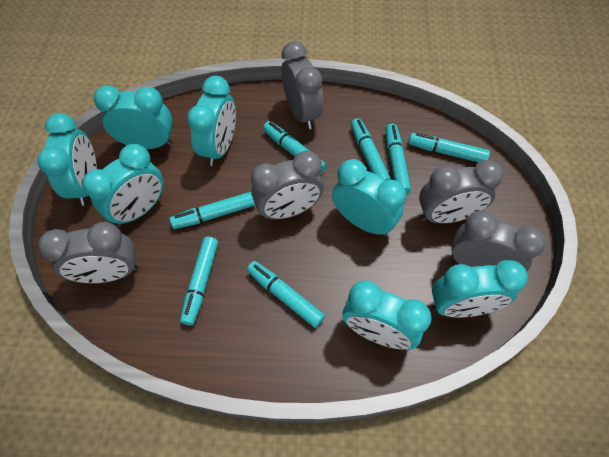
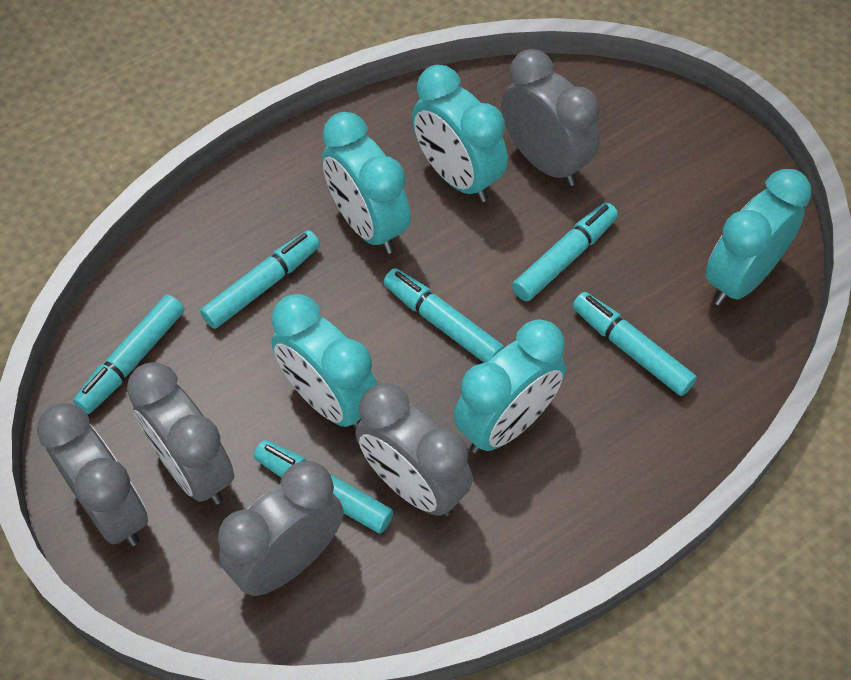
turquoise clock: 7 -> 5
turquoise marker: 7 -> 6

